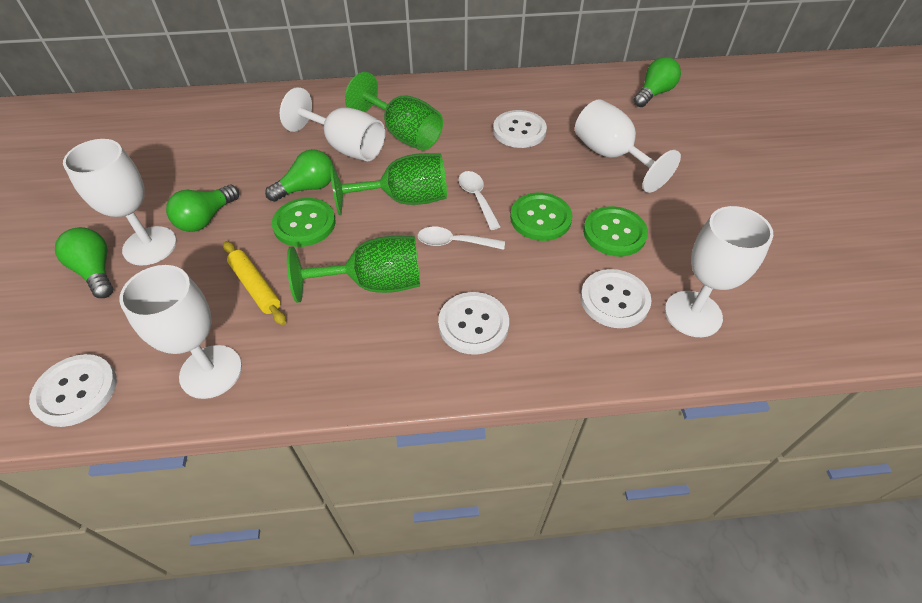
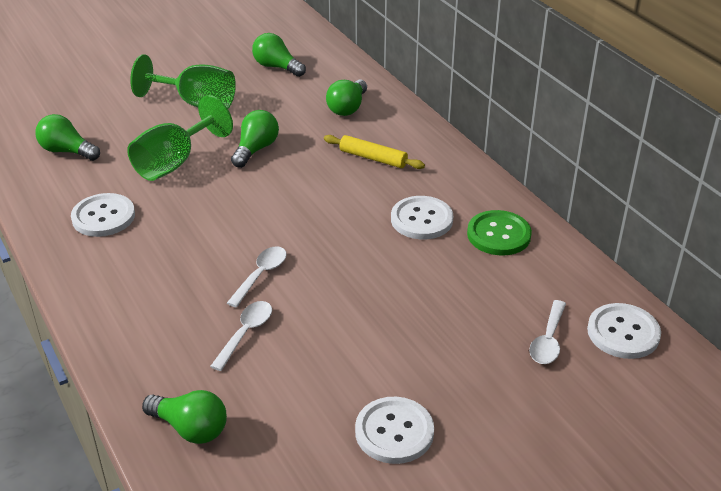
green button: 3 -> 1
green goblet: 3 -> 2
green light bulb: 4 -> 5
white goblet: 5 -> 0
white spoon: 2 -> 3

